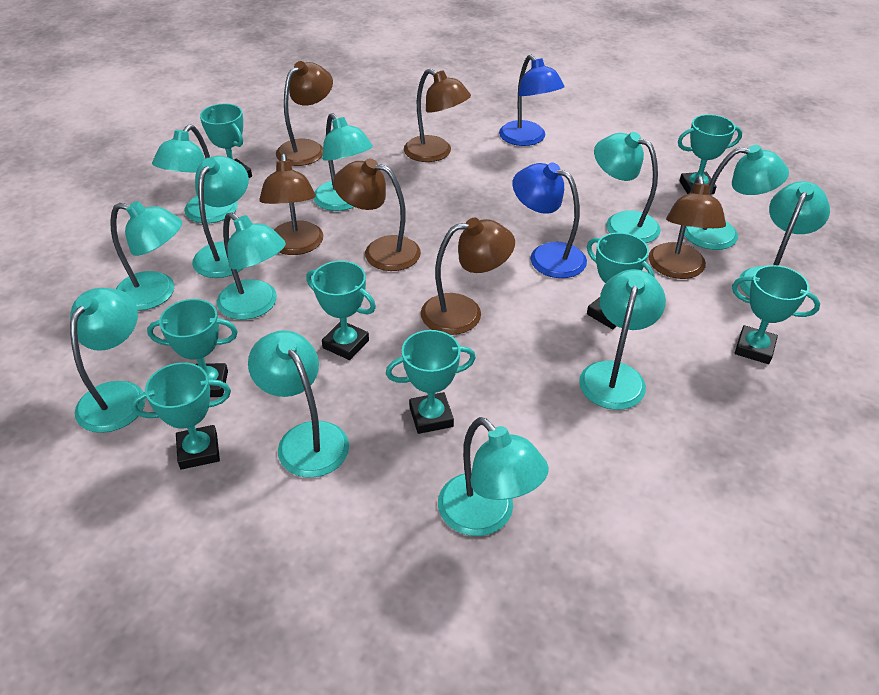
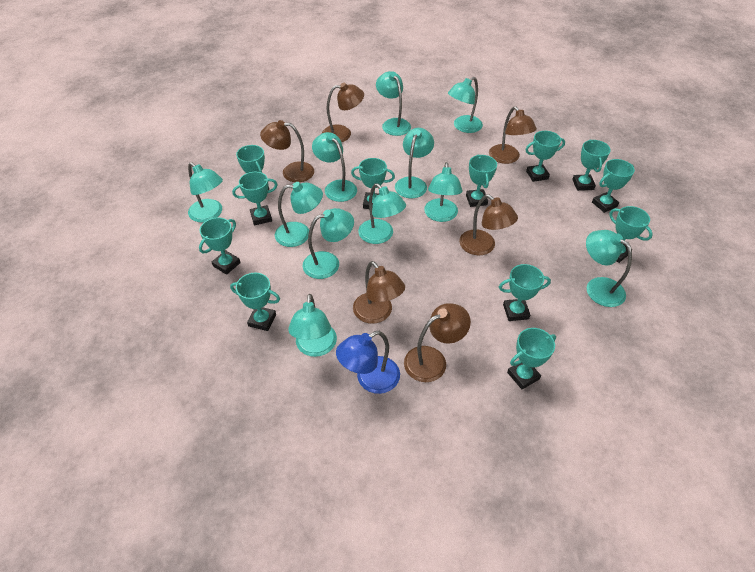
blue lamp: 2 -> 1
turquoise lamp: 12 -> 11
turquoise trophy: 8 -> 12

